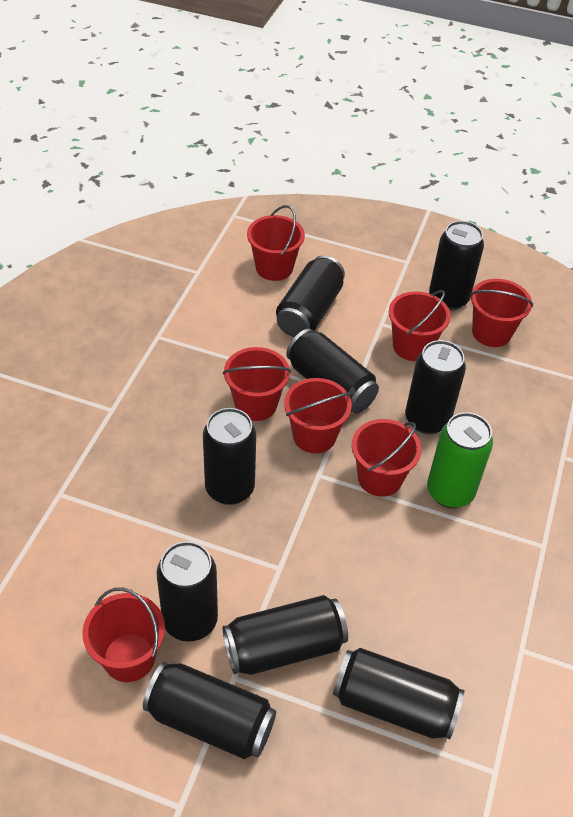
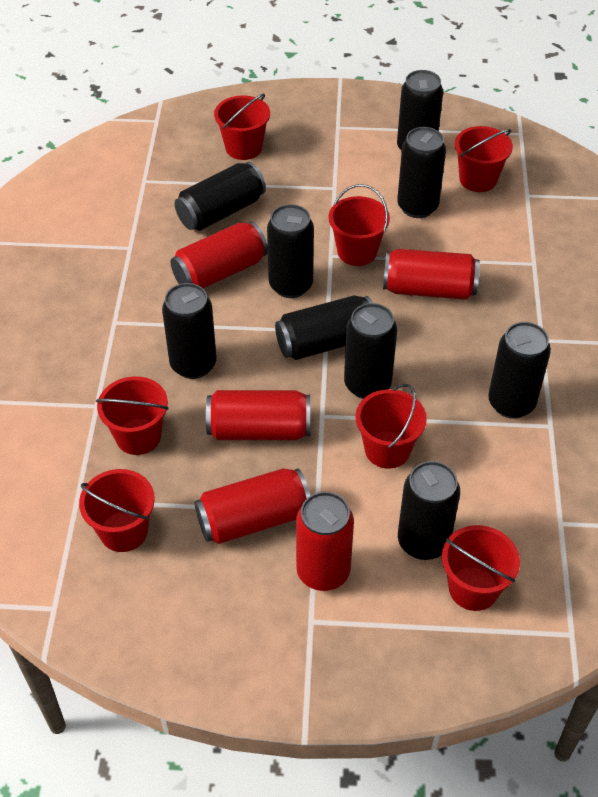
green can: 1 -> 0
red can: 0 -> 5

